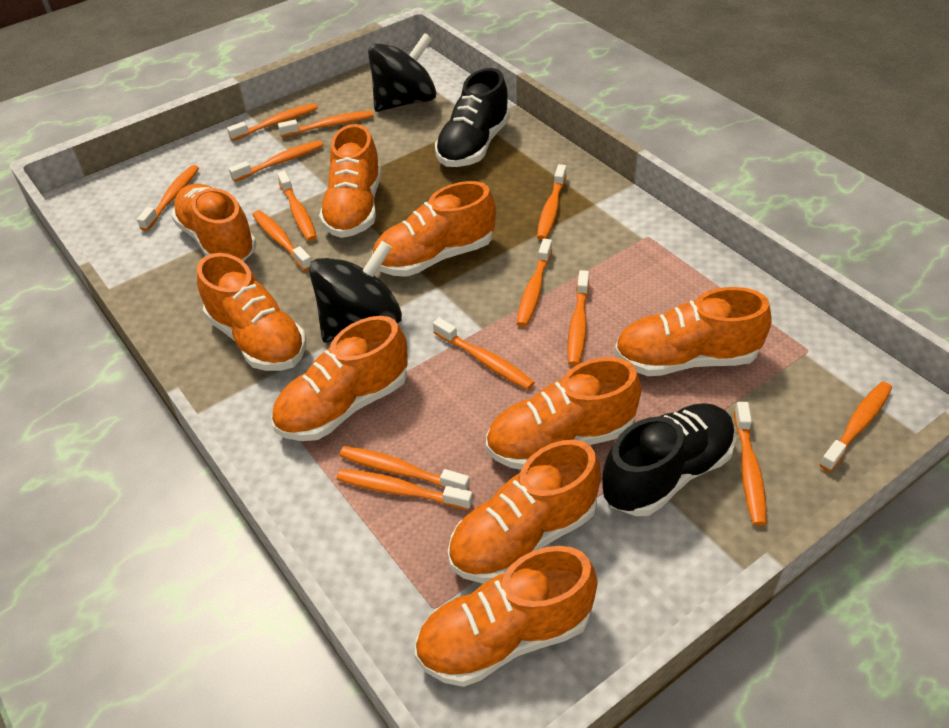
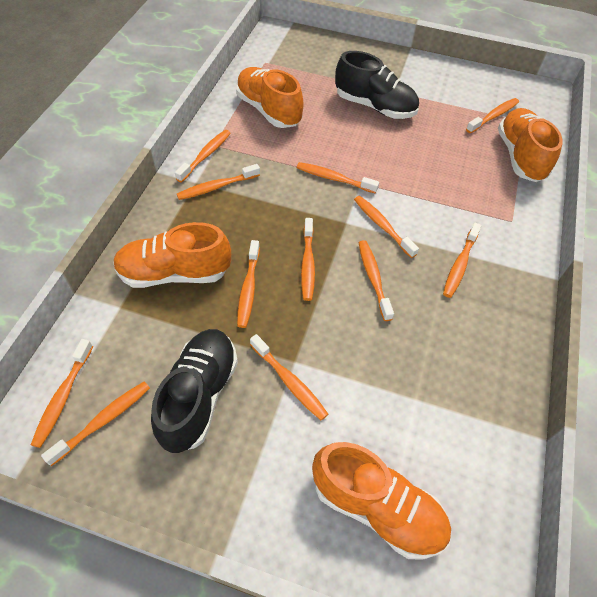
black spinning top: 2 -> 0
orange shoe: 9 -> 4
orange toothbrush: 14 -> 12

